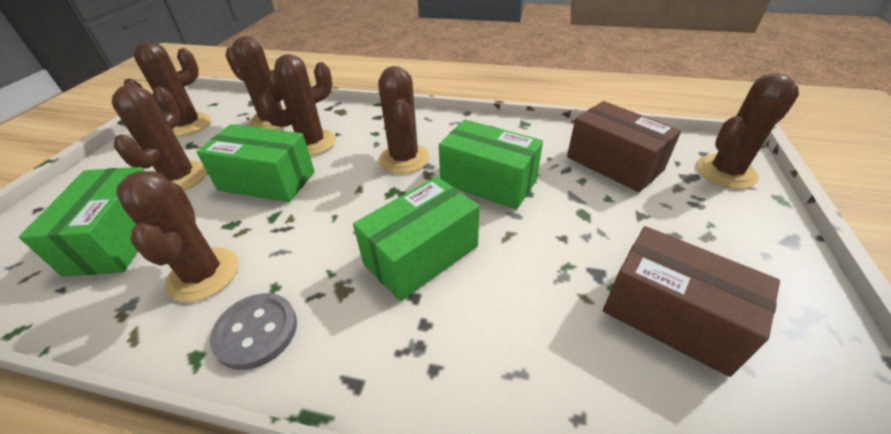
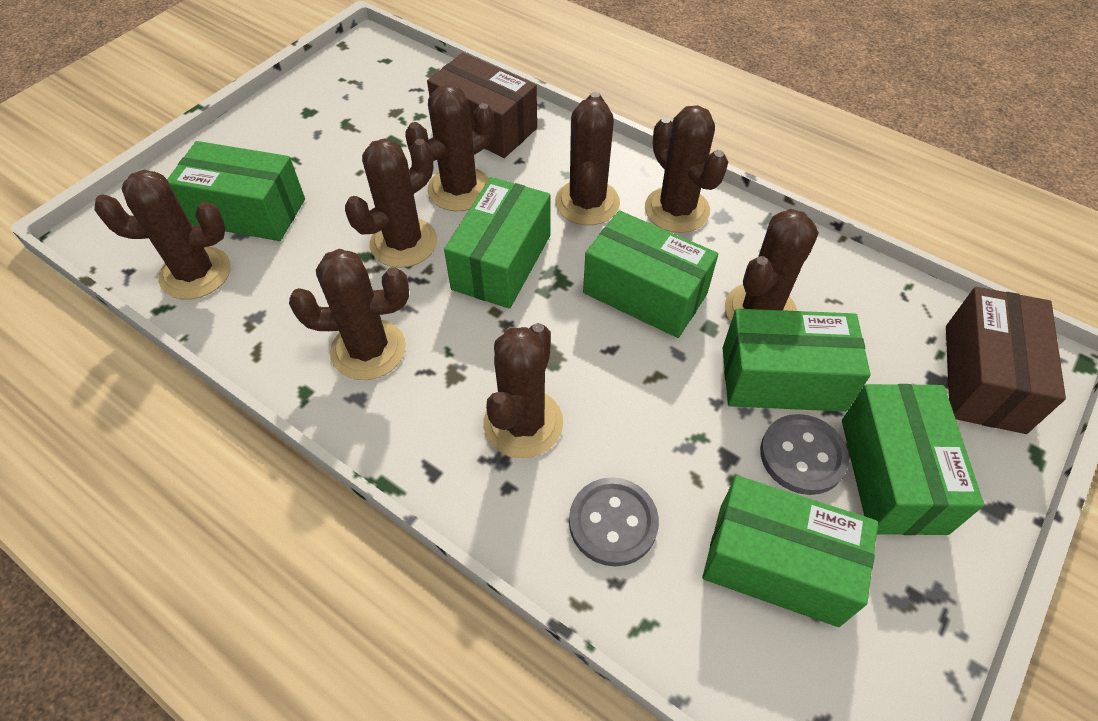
brown cactus: 7 -> 8
green box: 4 -> 6
grey button: 1 -> 2

